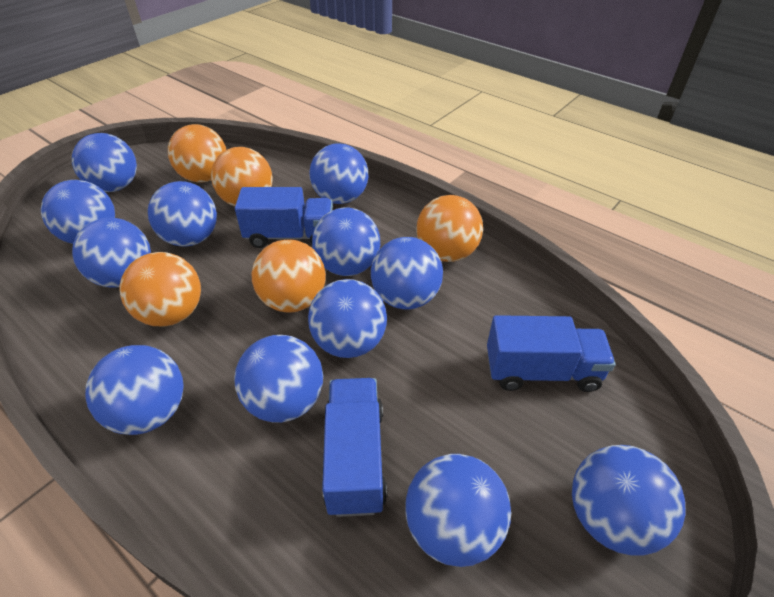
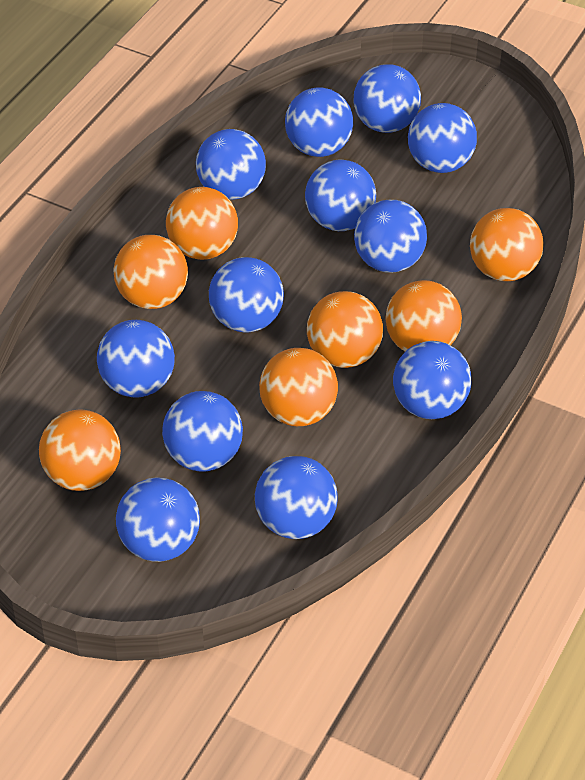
blue truck: 3 -> 0
orange ball: 5 -> 7

